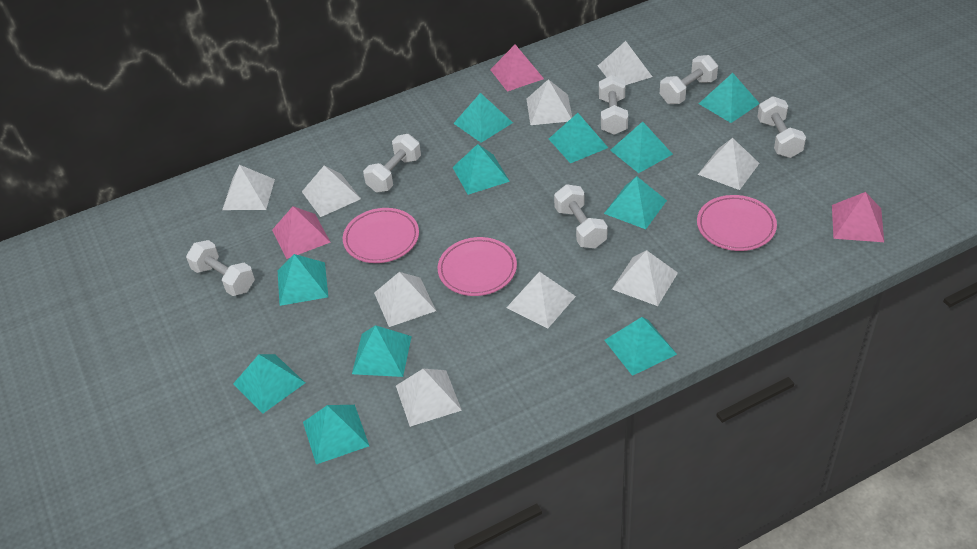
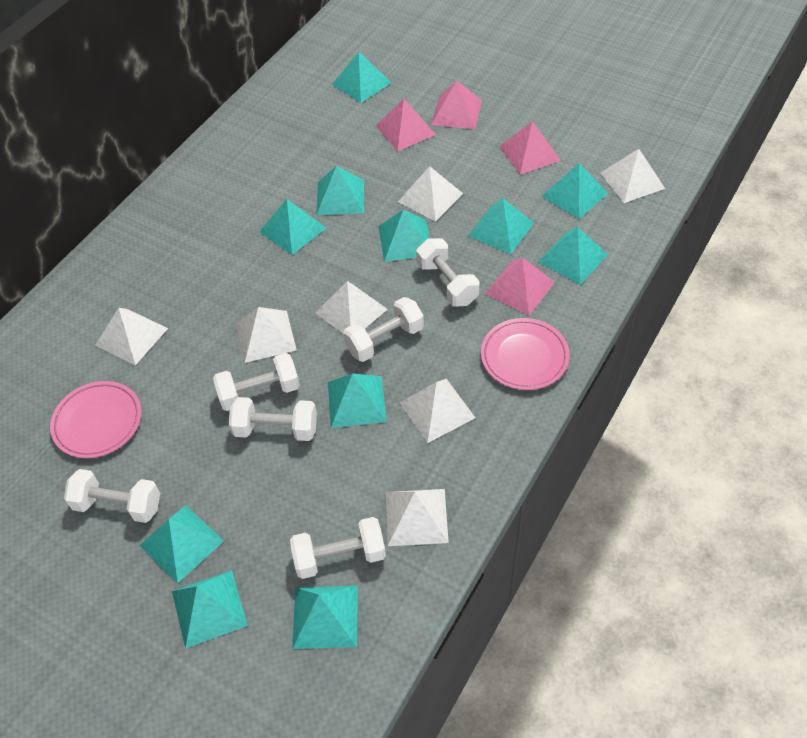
pink plate: 3 -> 2
pink pyramid: 3 -> 4
white pyramid: 9 -> 7

